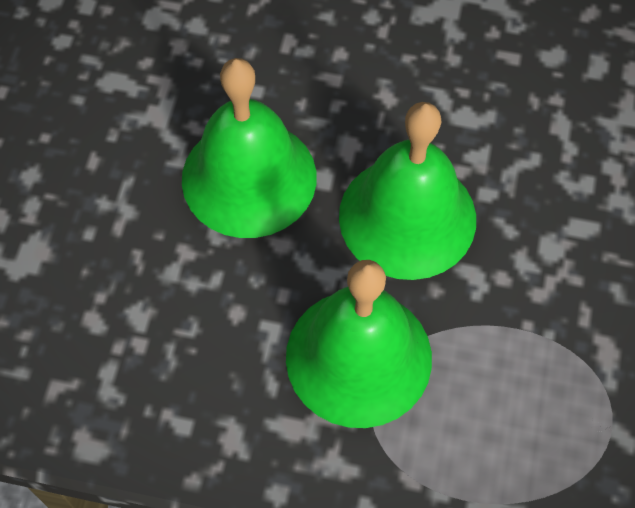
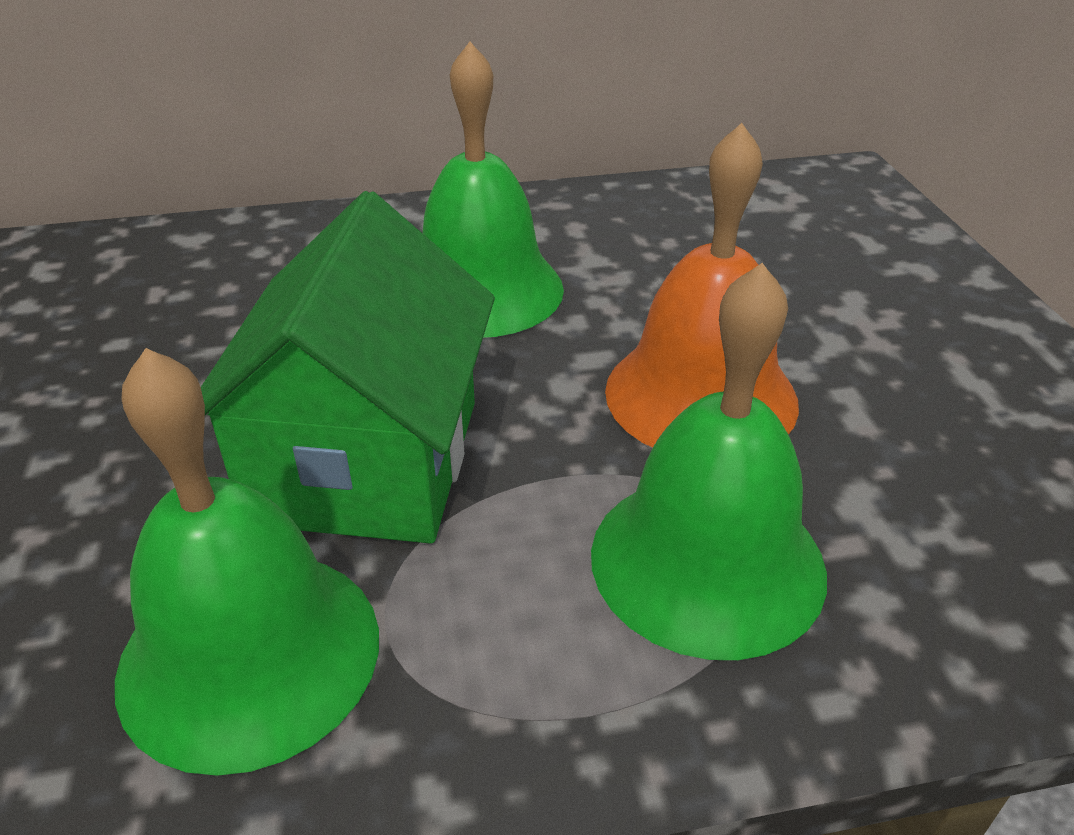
green house: 0 -> 1
orange bell: 0 -> 1

